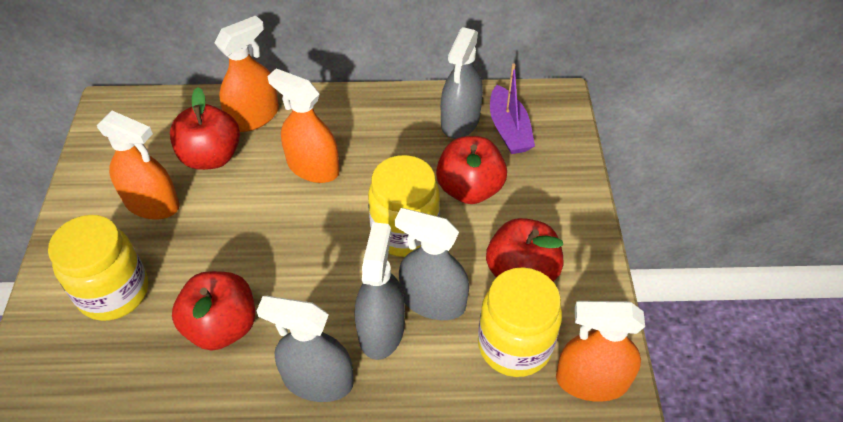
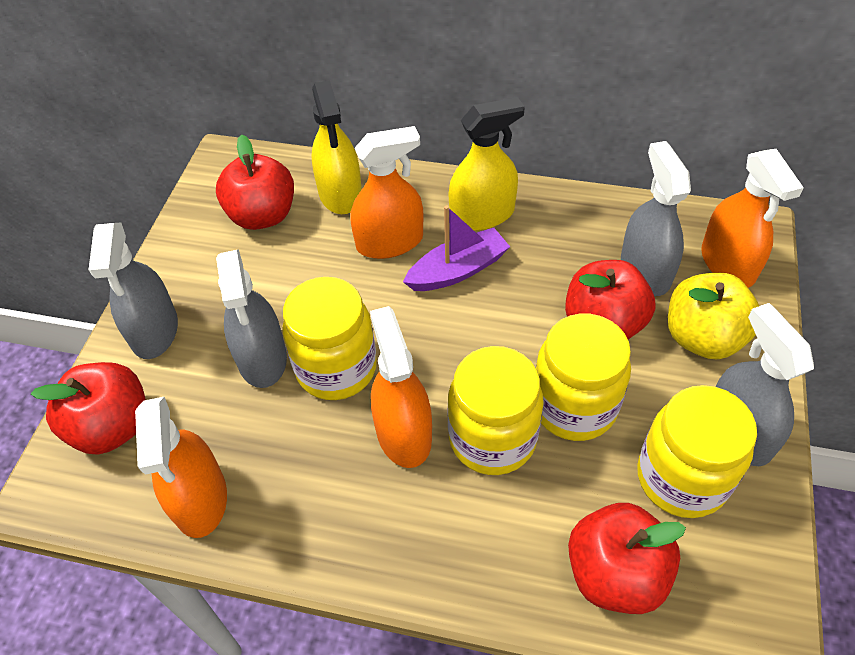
yellow apple: 0 -> 1
yellow jar: 3 -> 4
yellow spray bottle: 0 -> 2

